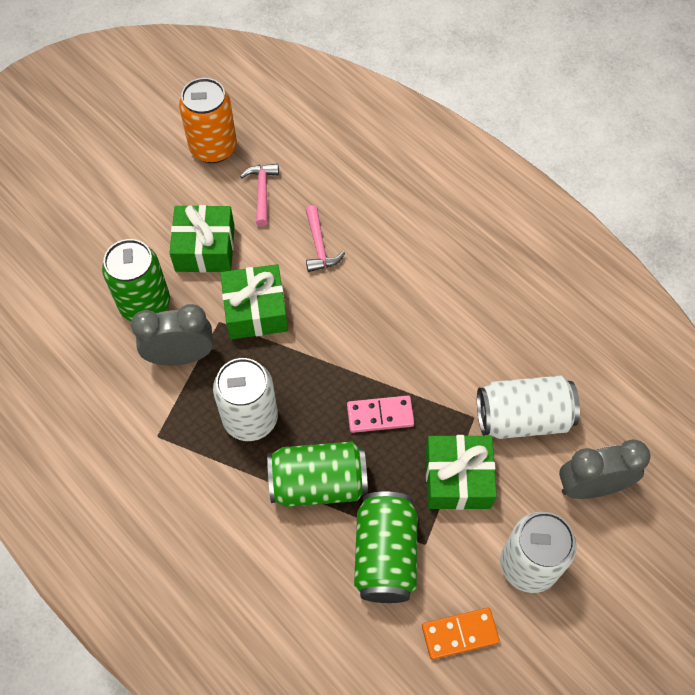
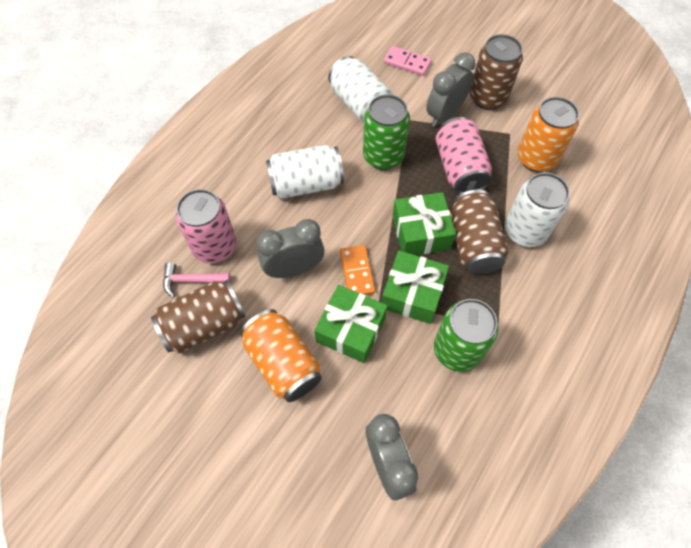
brown can: 0 -> 3
green can: 3 -> 2
grey clock: 2 -> 3
orange can: 1 -> 2
pink can: 0 -> 2
pink hammer: 2 -> 1

